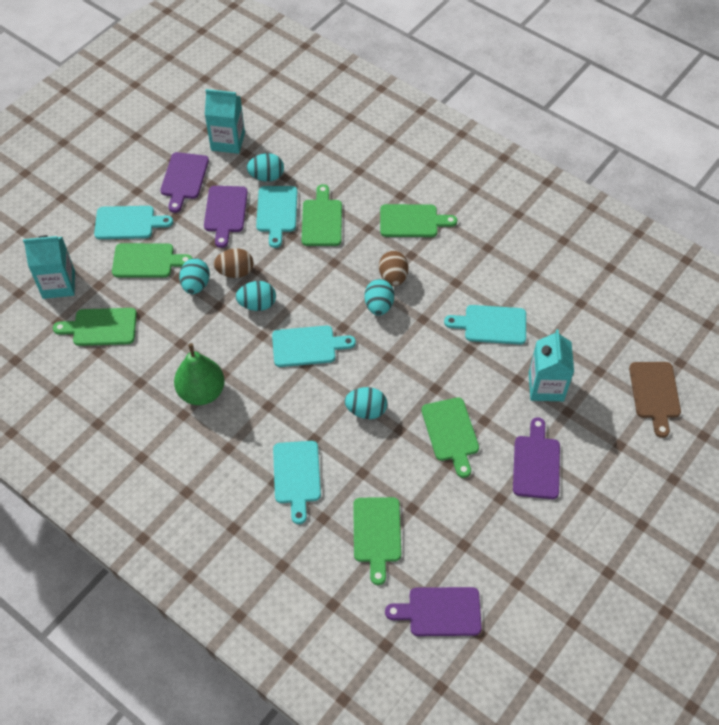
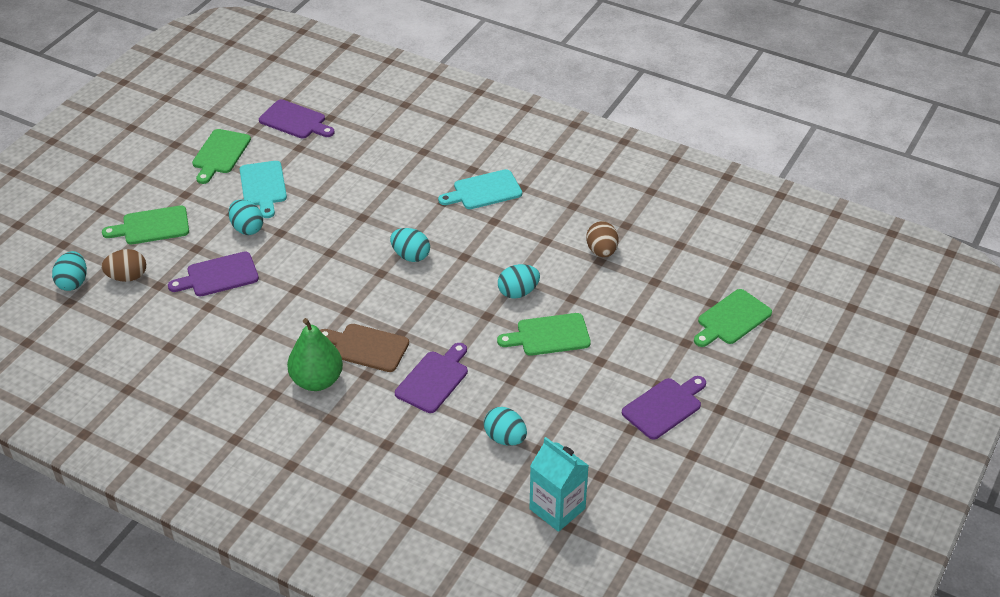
green cutting board: 6 -> 4
turquoise carton: 3 -> 1
turquoise cutting board: 5 -> 2

